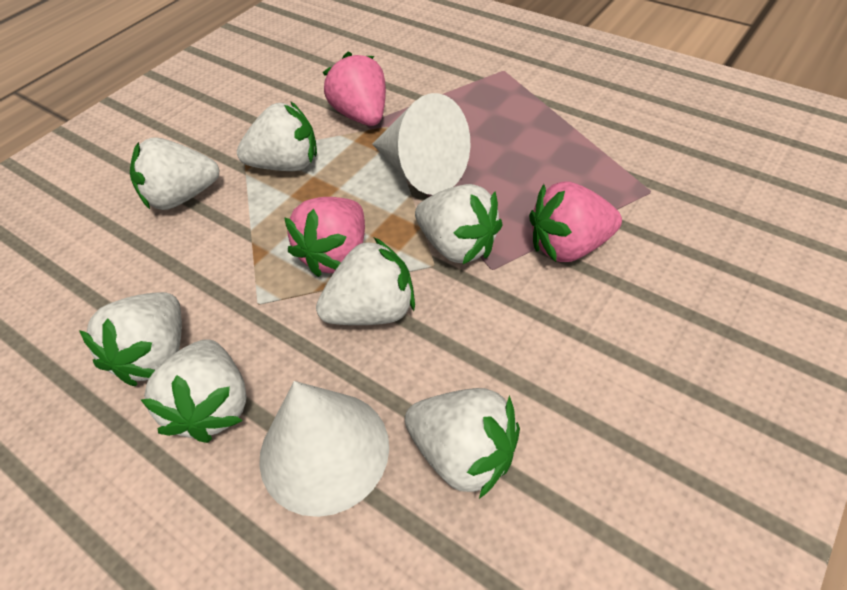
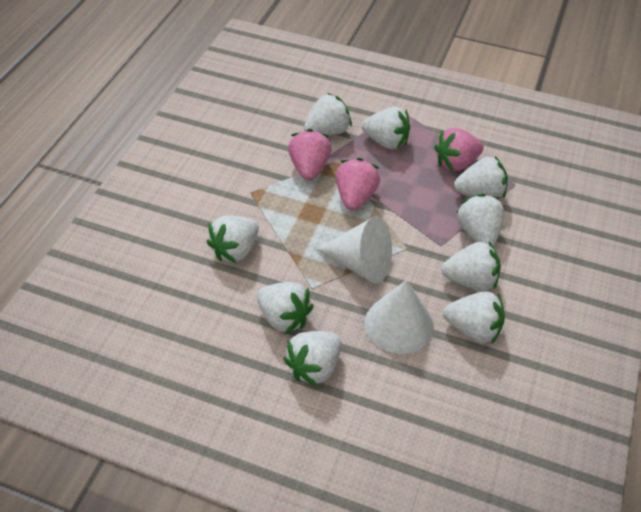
white strawberry: 7 -> 9

